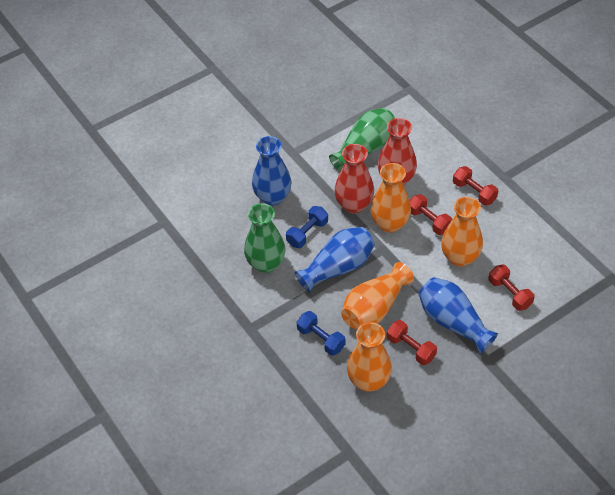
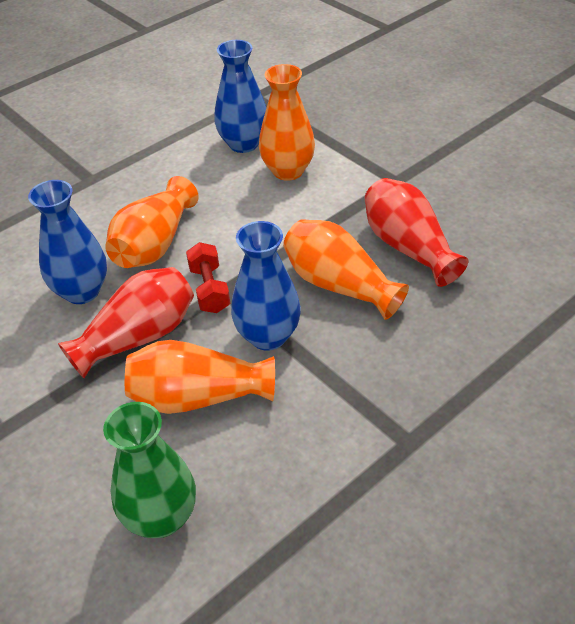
blue dumbbell: 2 -> 0
green vase: 2 -> 1
red dumbbell: 4 -> 1

